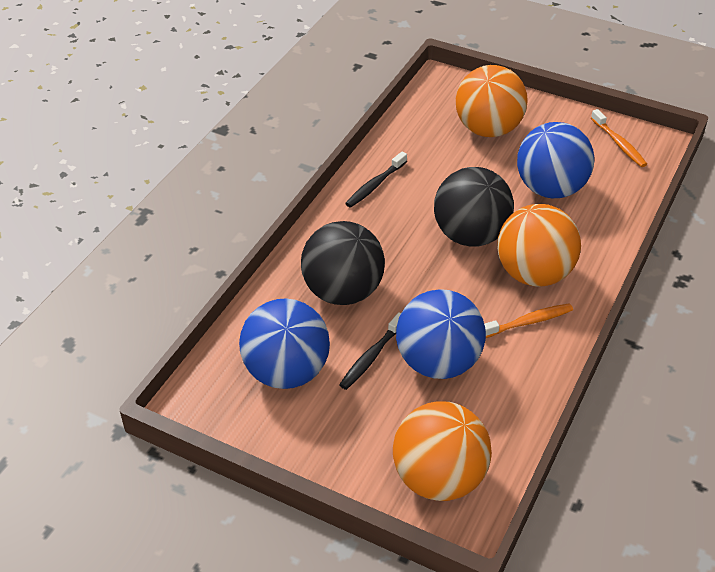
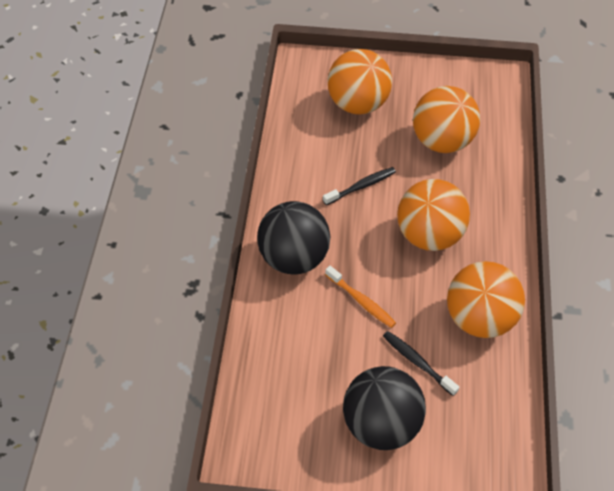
blue ball: 3 -> 0
orange ball: 3 -> 4
orange toothbrush: 2 -> 1

